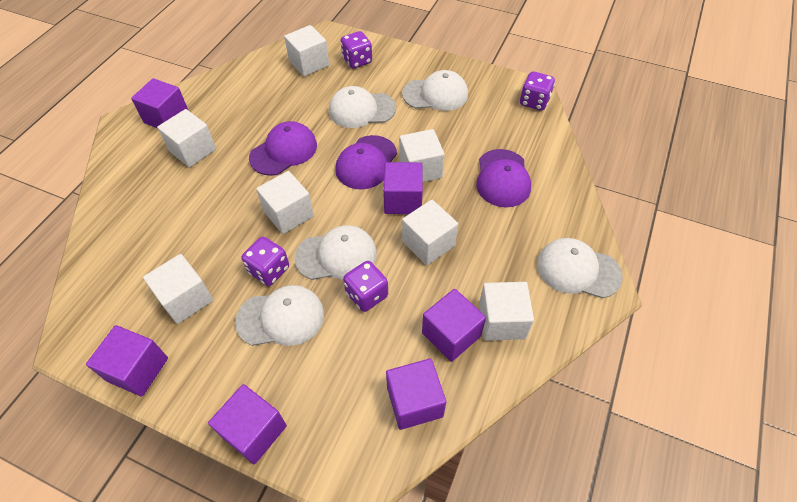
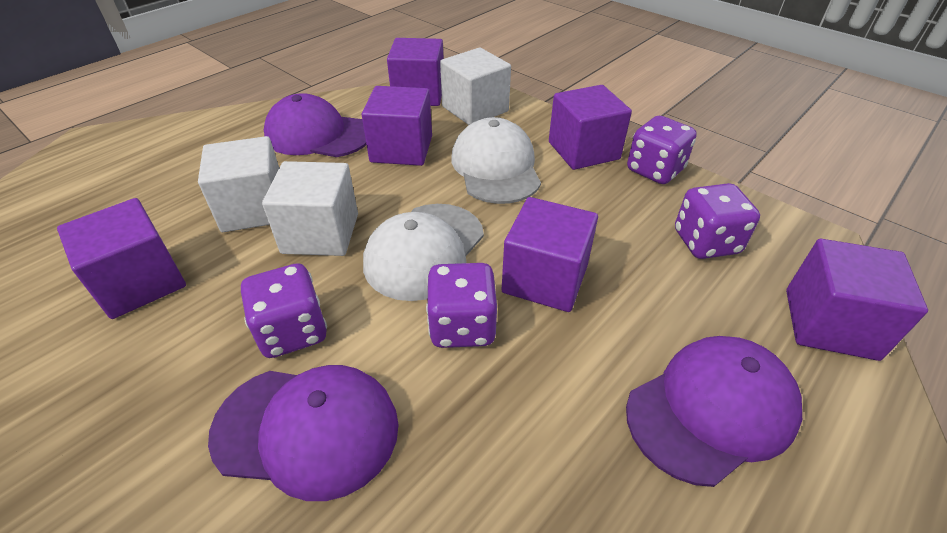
white cap: 5 -> 2
white cube: 7 -> 3

